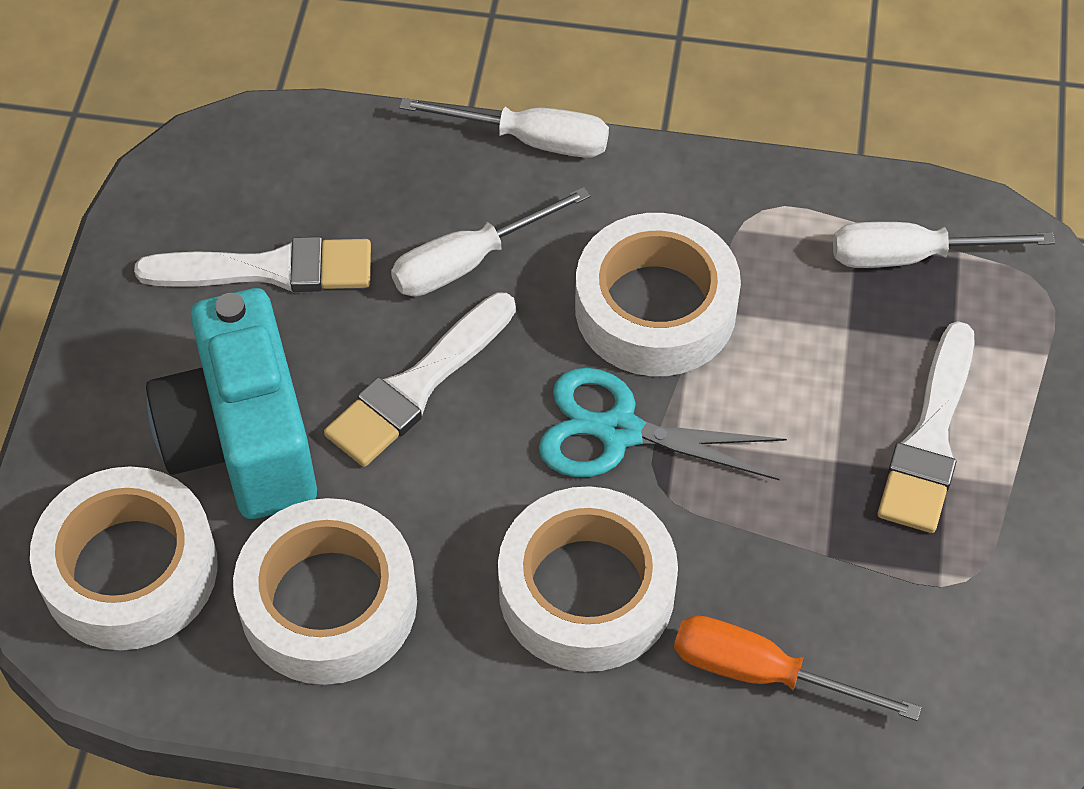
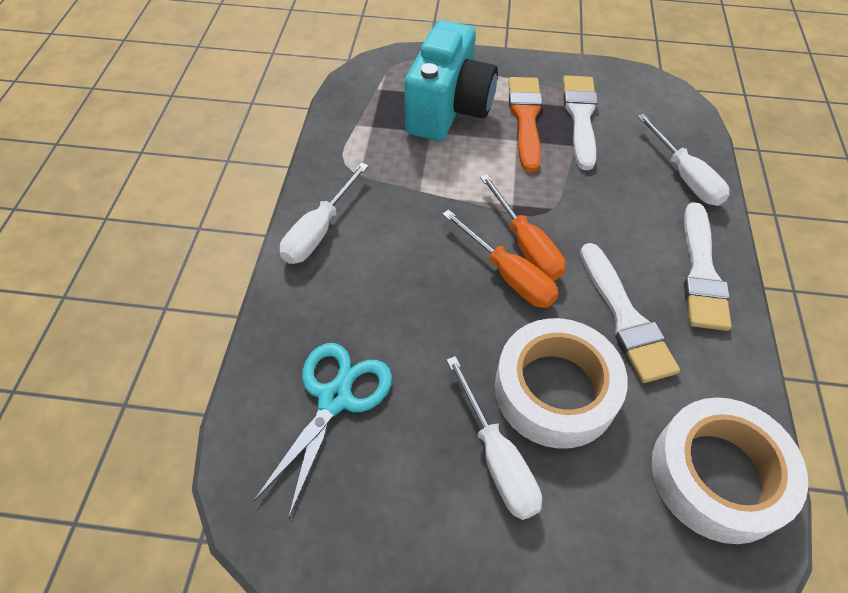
orange brush: 0 -> 1
orange screwdriver: 1 -> 2
white tape: 4 -> 2

